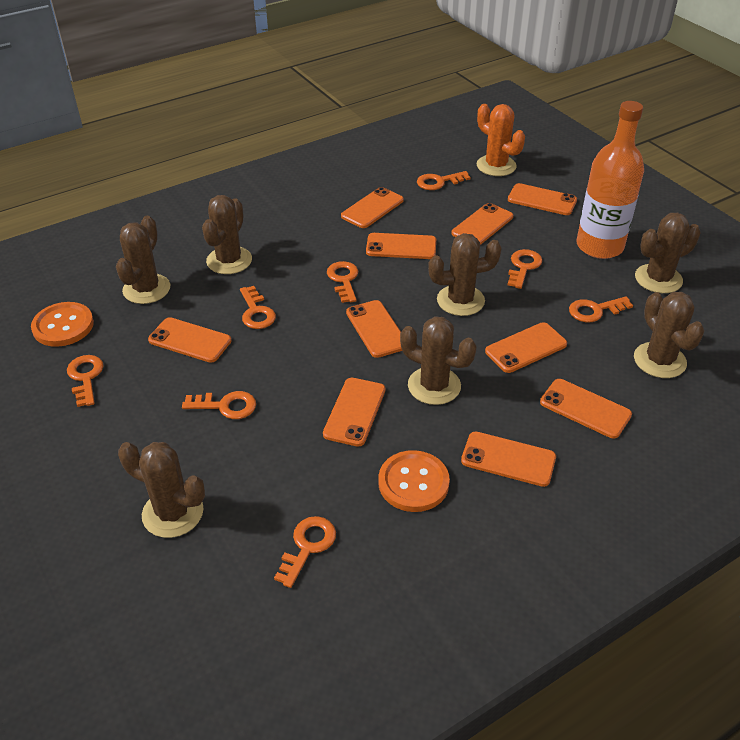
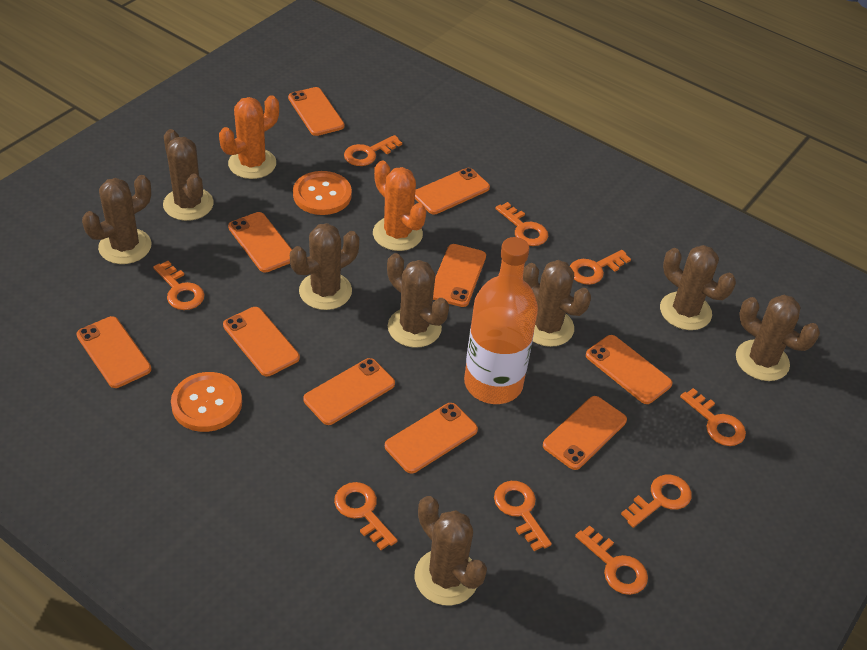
brown cactus: 7 -> 8
orange cactus: 1 -> 2
orange key: 8 -> 9

